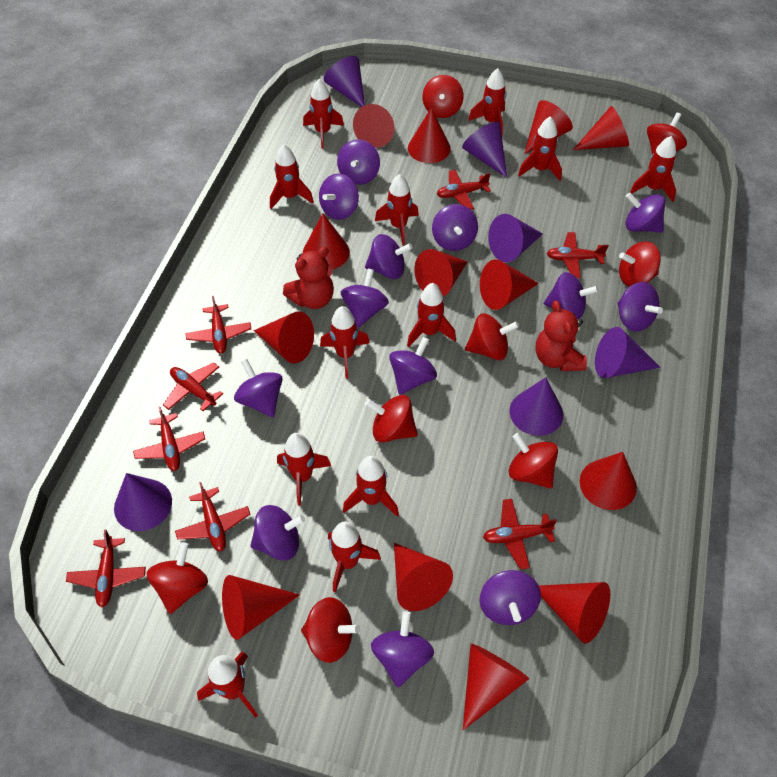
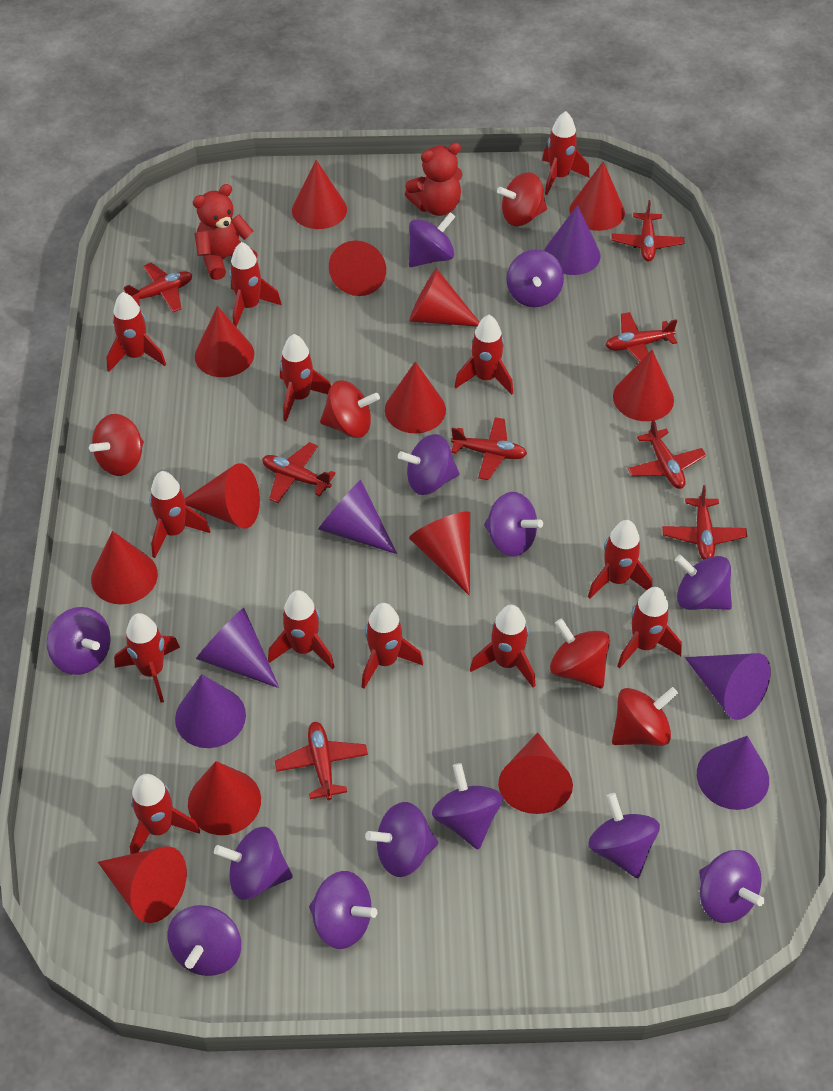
red rocket: 12 -> 13
red spinning top: 8 -> 5

